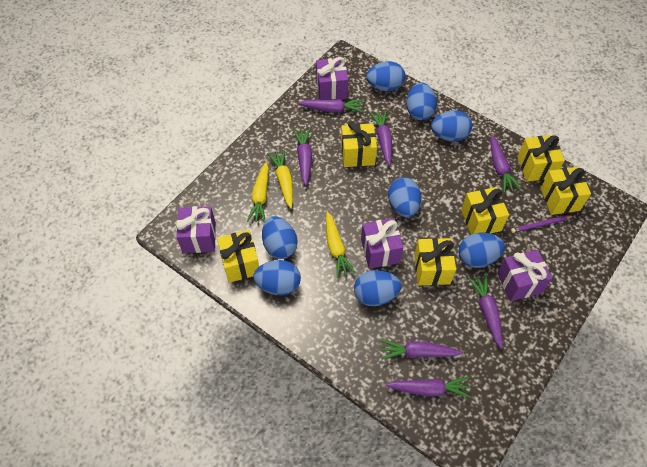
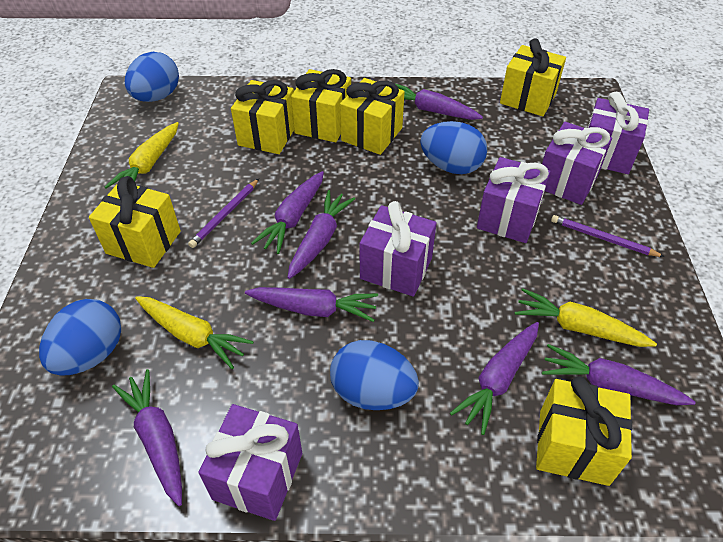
blue egg: 8 -> 4
purple gift: 4 -> 5
purple pencil: 1 -> 2

